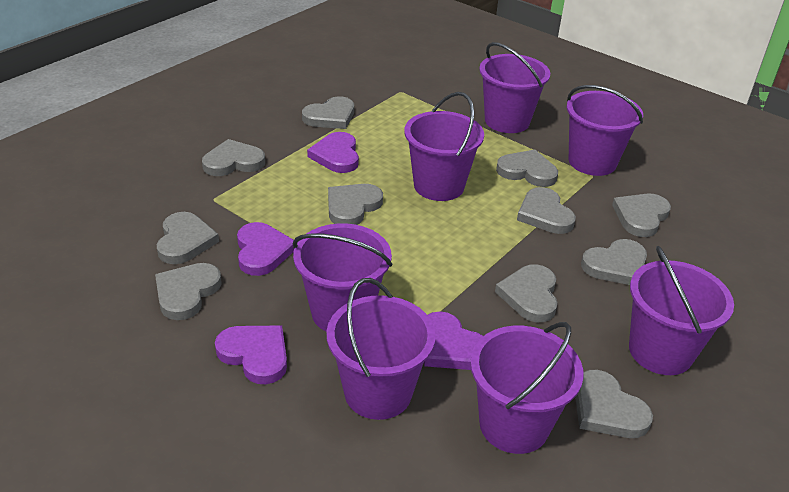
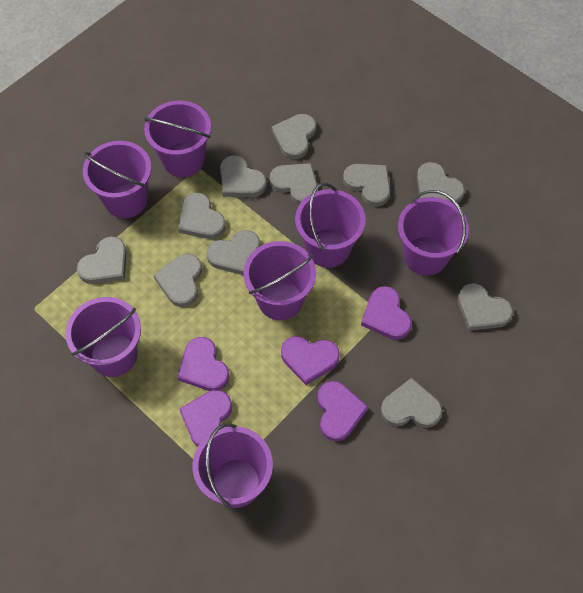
purple heart: 4 -> 5

